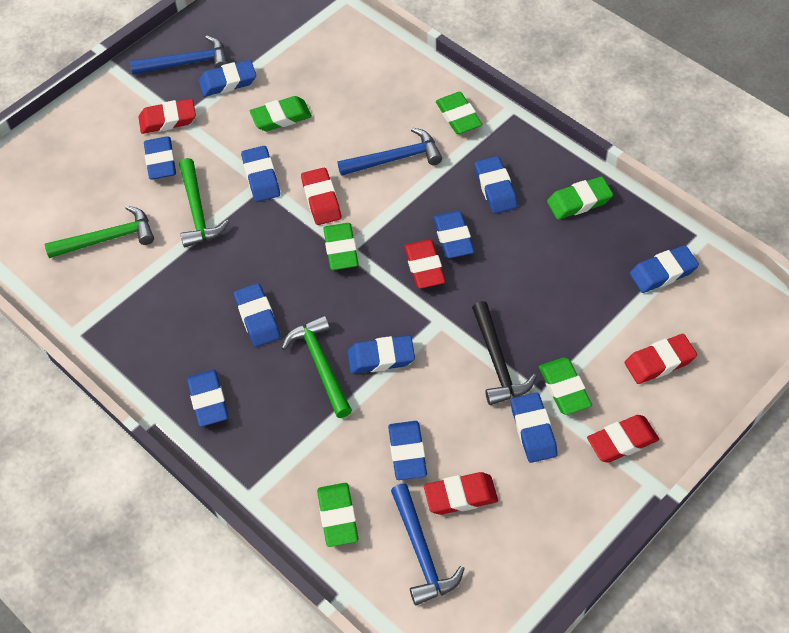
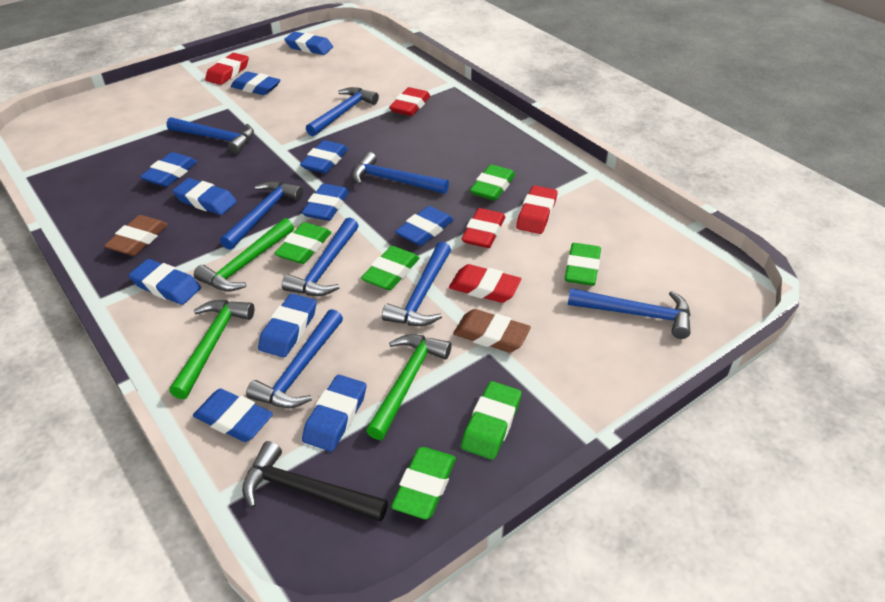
blue hammer: 3 -> 8
brown eraser: 0 -> 2
red eraser: 6 -> 5

